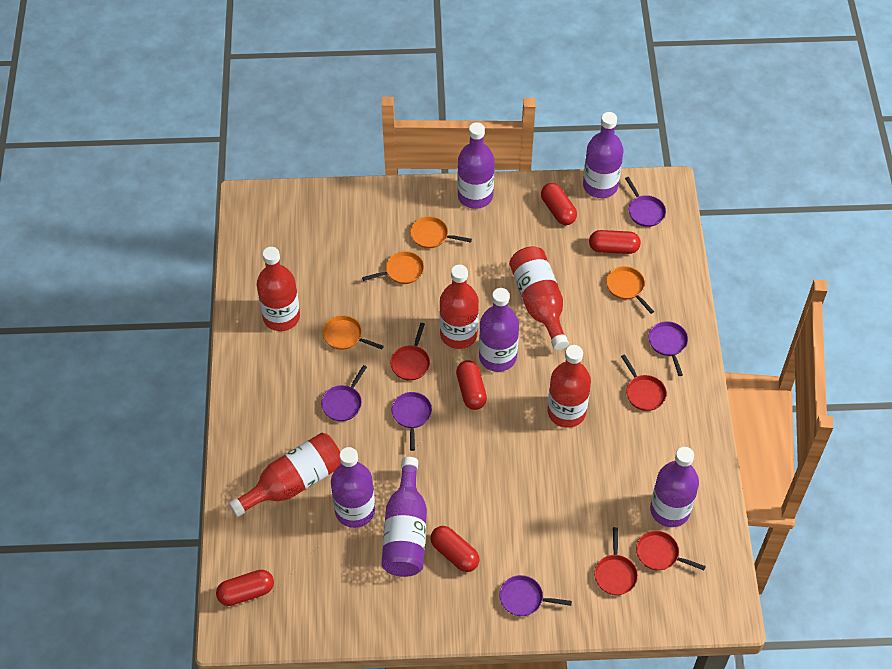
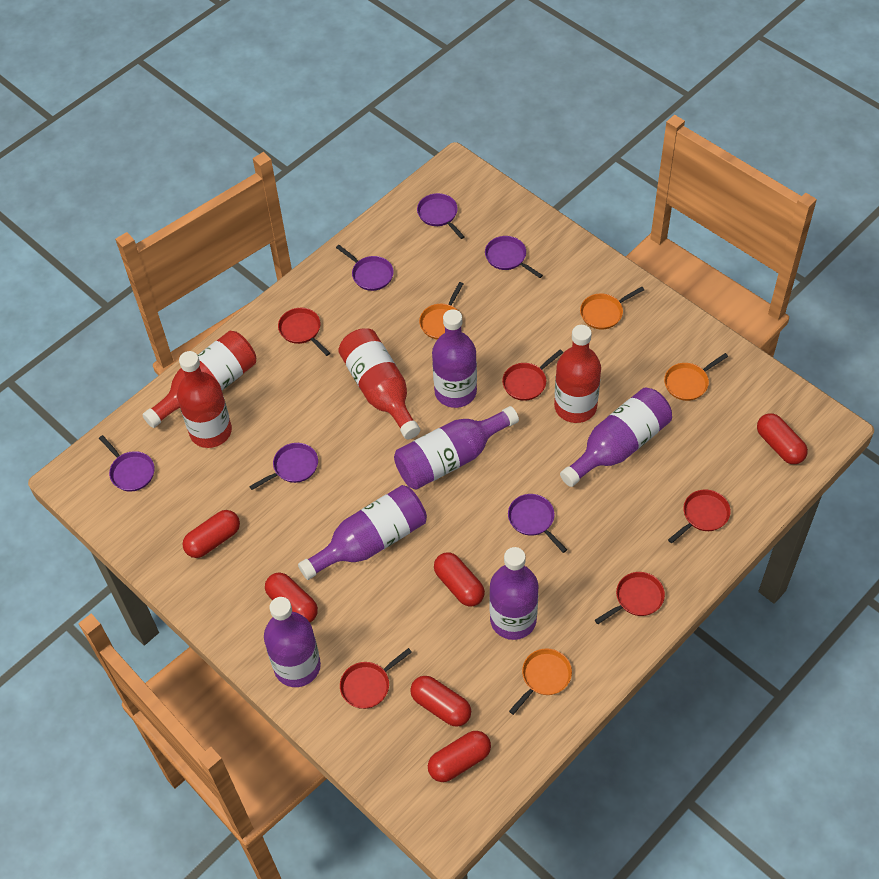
purple pan: 5 -> 6
red bottle: 5 -> 4
red capsule: 5 -> 6
red pan: 4 -> 5

